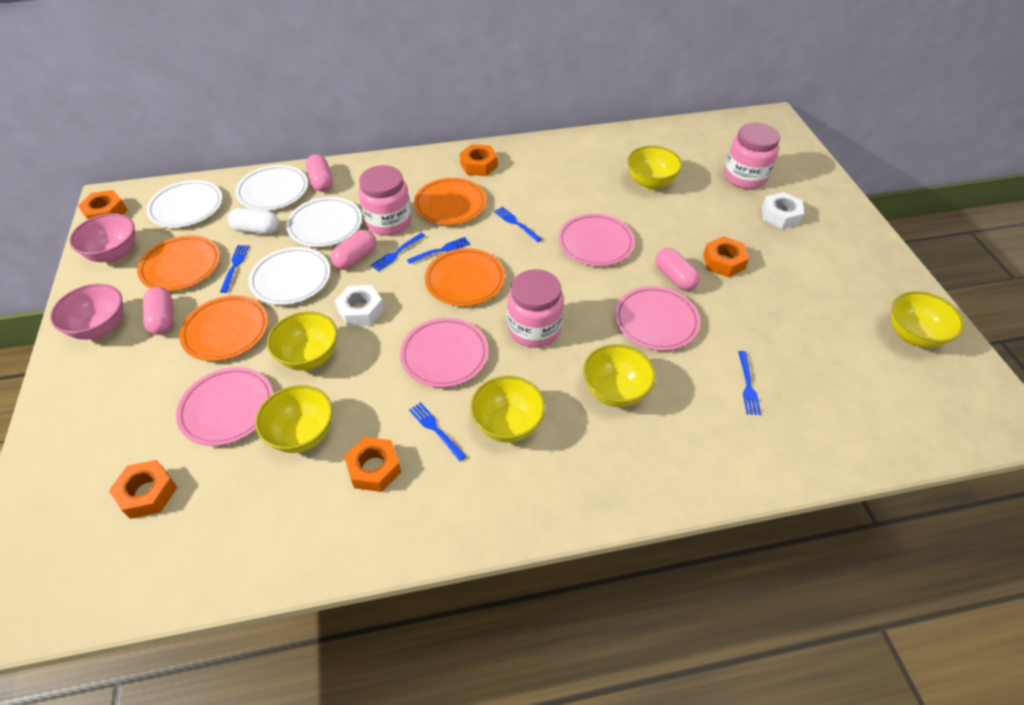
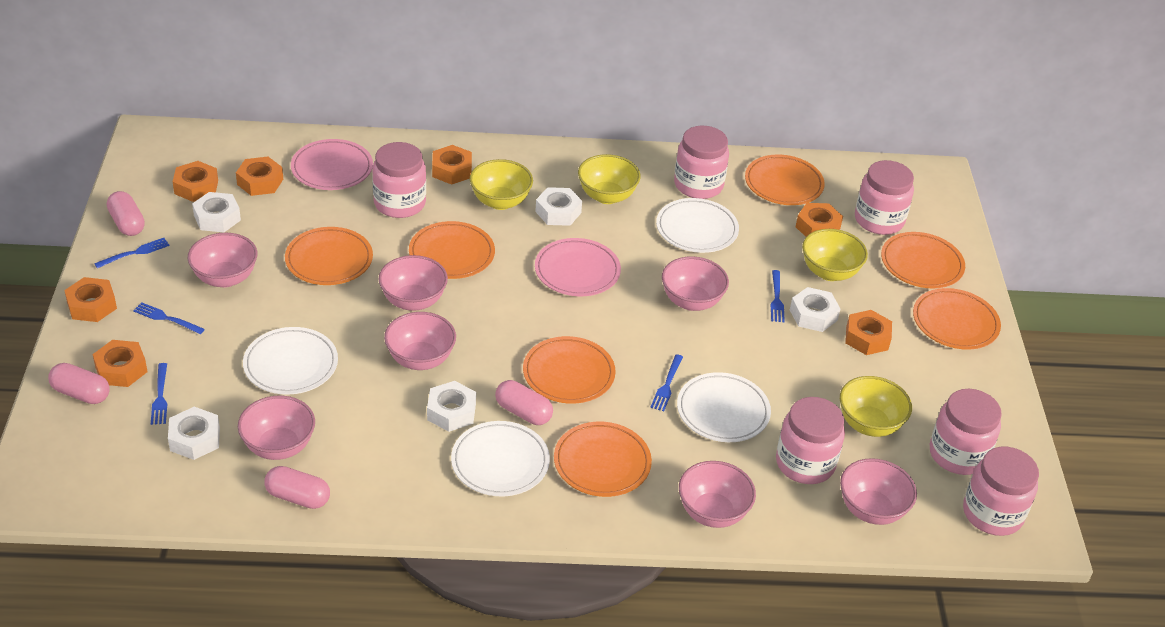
blue fork: 6 -> 5
orange nut: 5 -> 7
orange plate: 4 -> 7
pink bowl: 2 -> 7
pink jar: 3 -> 6
pink plate: 4 -> 2
white capsule: 1 -> 0
white nut: 2 -> 5
yellow bowl: 6 -> 4

